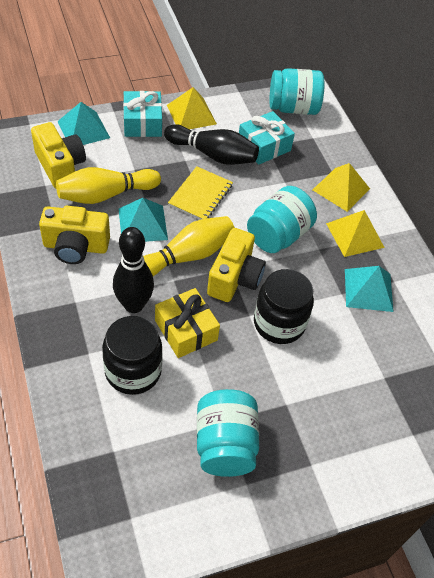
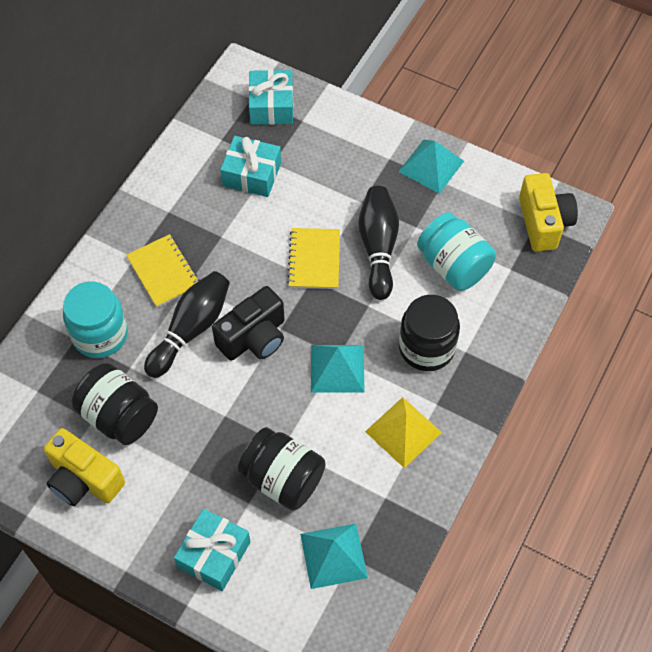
black camera: 0 -> 1
black jar: 2 -> 3
turquoise gift: 2 -> 3
turquoise jar: 3 -> 2
yellow bowling pin: 2 -> 0
yellow camera: 3 -> 2
yellow gift: 1 -> 0
yellow notebook: 1 -> 2
yellow pyramid: 3 -> 1

